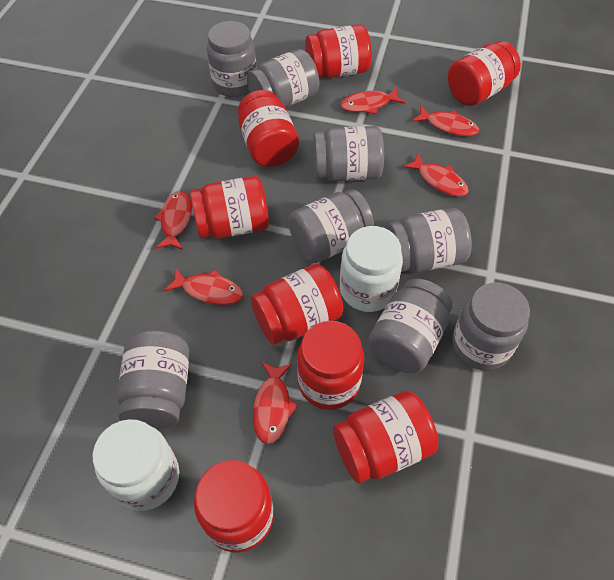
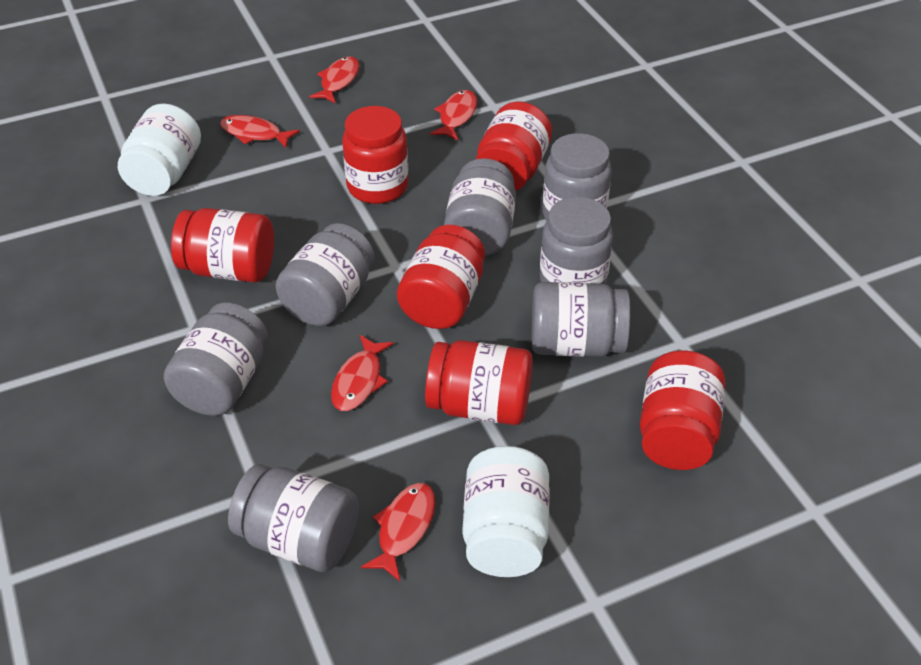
grey jar: 8 -> 7
red fish: 6 -> 5
red jar: 8 -> 6

